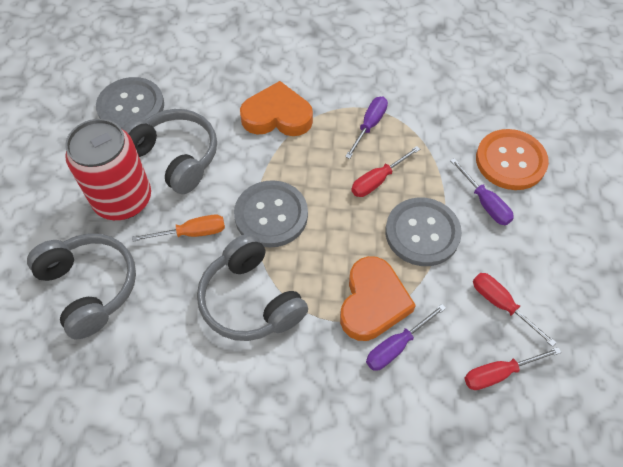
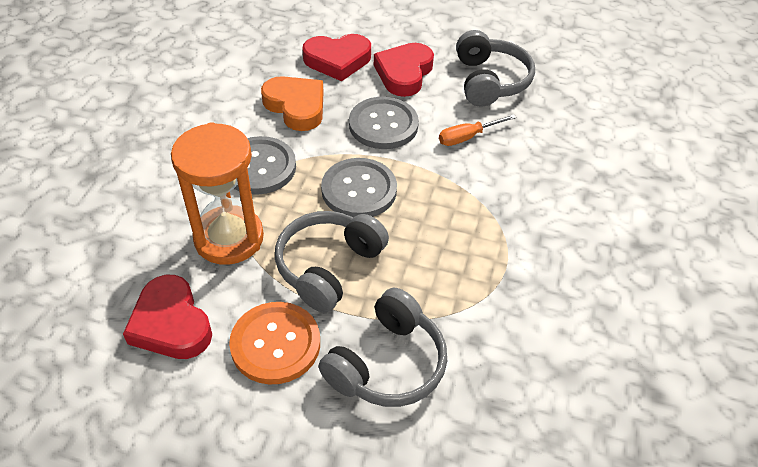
orange heart: 2 -> 1
orange hourglass: 0 -> 1
purple screwdriver: 3 -> 0
red can: 1 -> 0
red heart: 0 -> 3
red screwdriver: 3 -> 0

